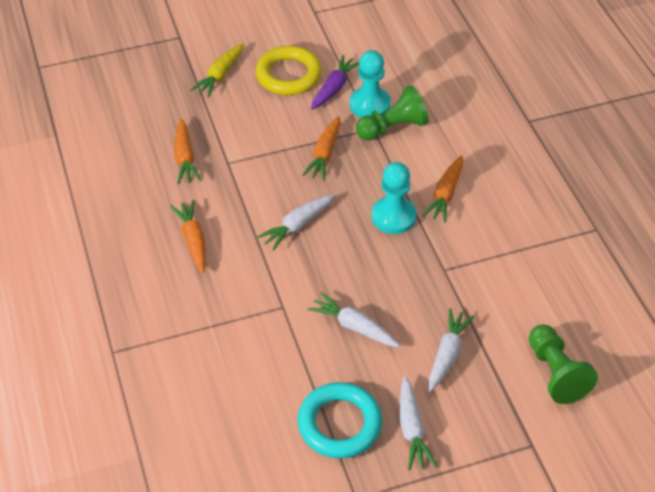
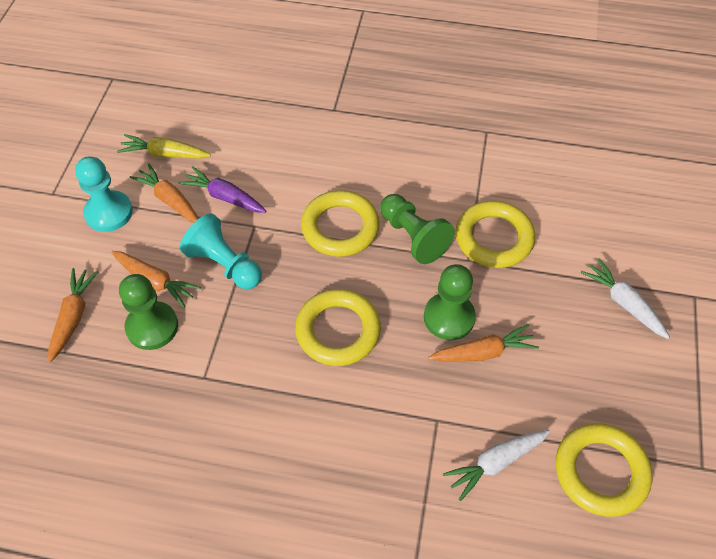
green pawn: 2 -> 3
turquoise ring: 1 -> 0
white carrot: 4 -> 2
yellow ring: 1 -> 4

